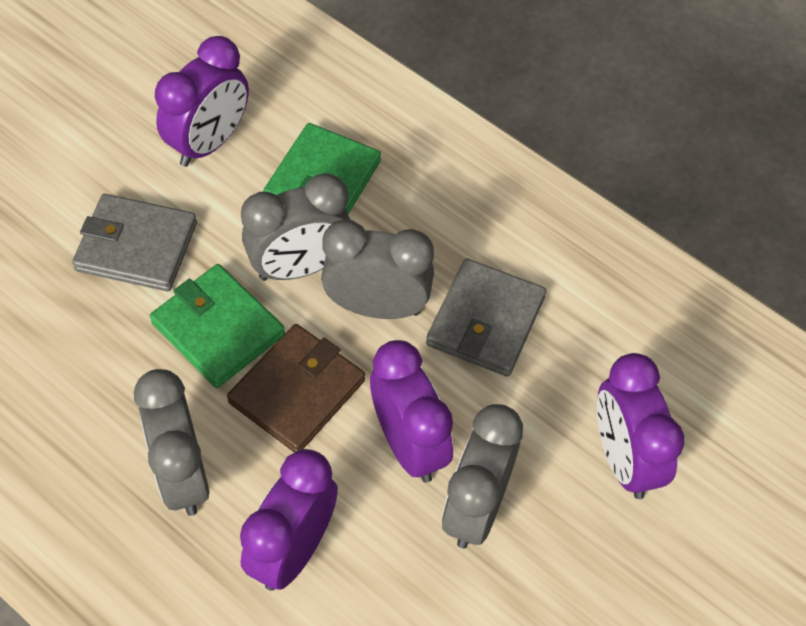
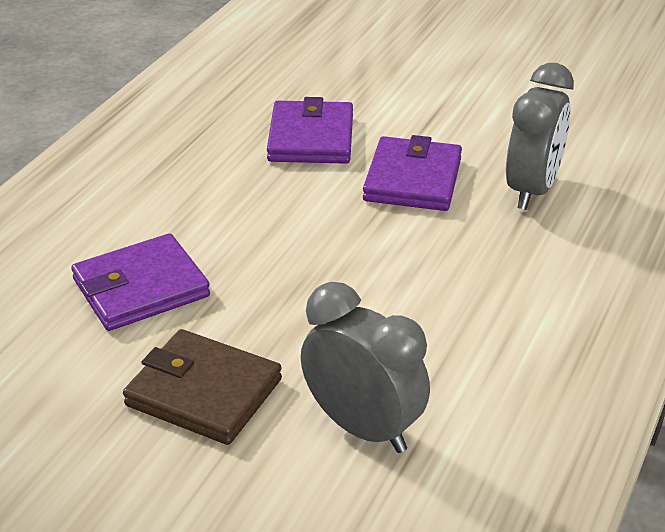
green wallet: 2 -> 0
grey clock: 4 -> 2
grey wallet: 2 -> 0
purple clock: 4 -> 0
purple wallet: 0 -> 3

